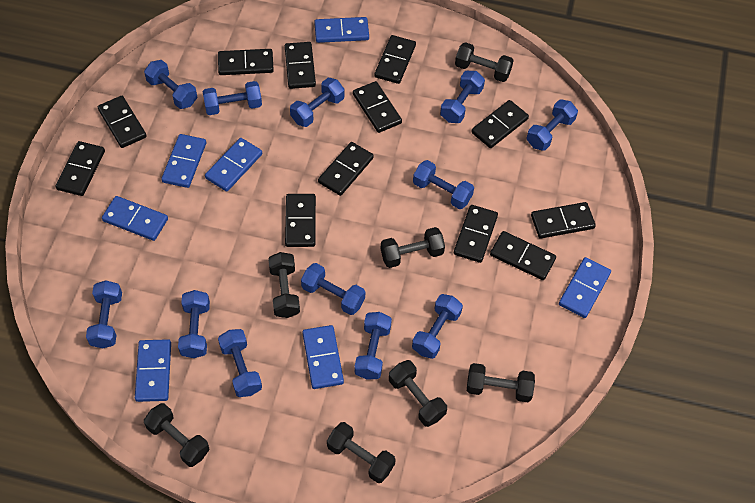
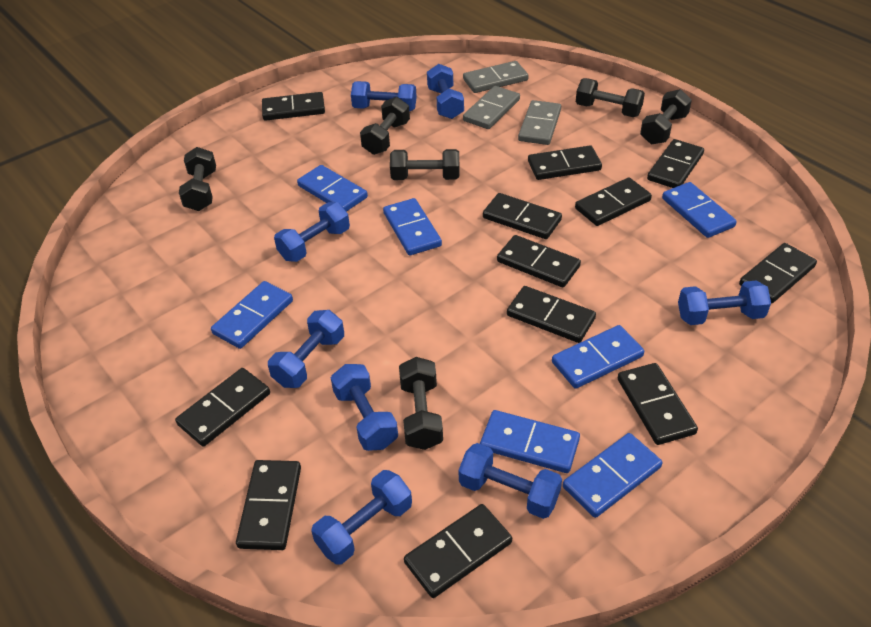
black dumbbell: 7 -> 6
blue dumbbell: 12 -> 8
grey domino: 0 -> 3

